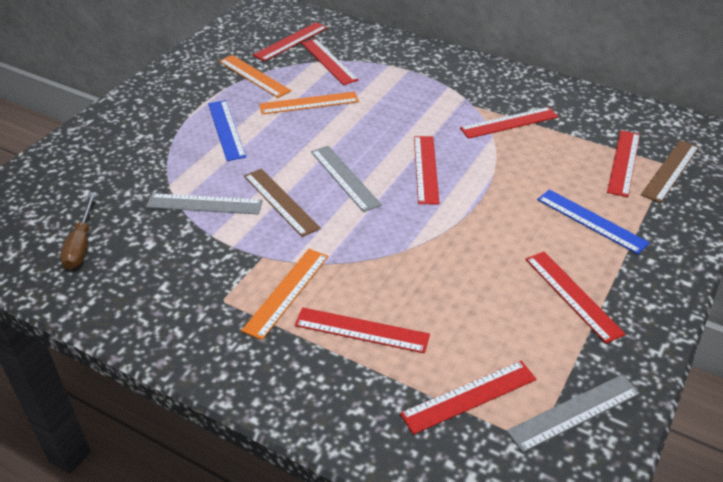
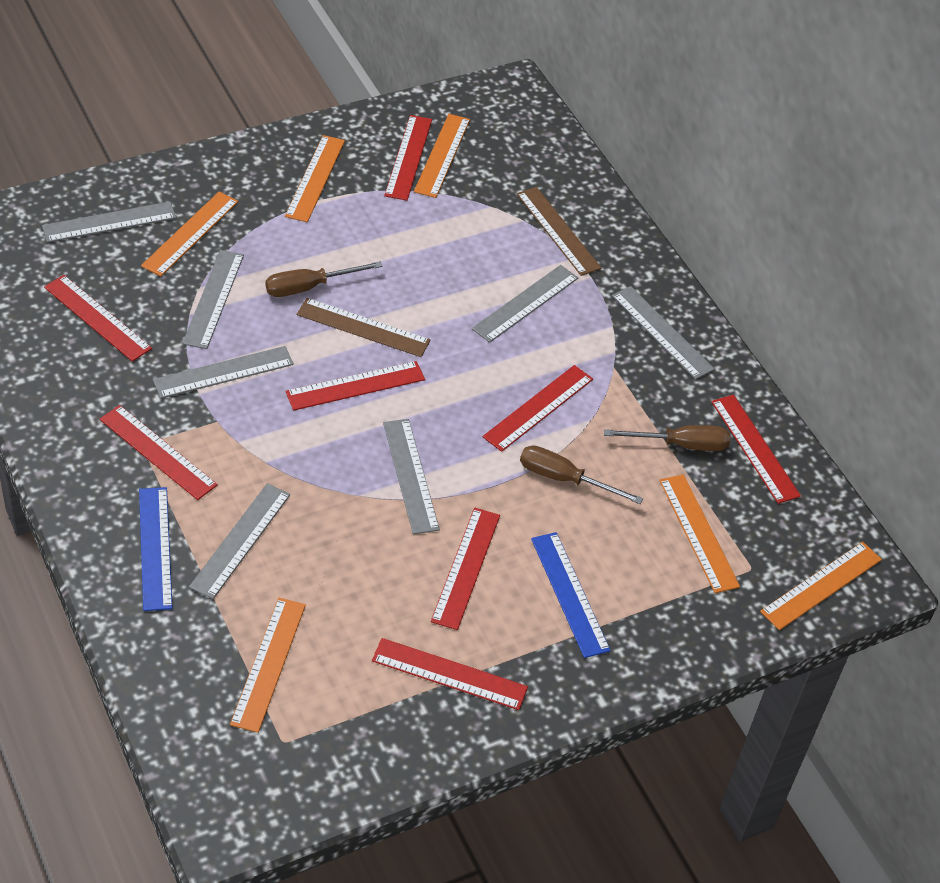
brown screwdriver: 1 -> 3
grey ruler: 3 -> 7
orange ruler: 3 -> 6

